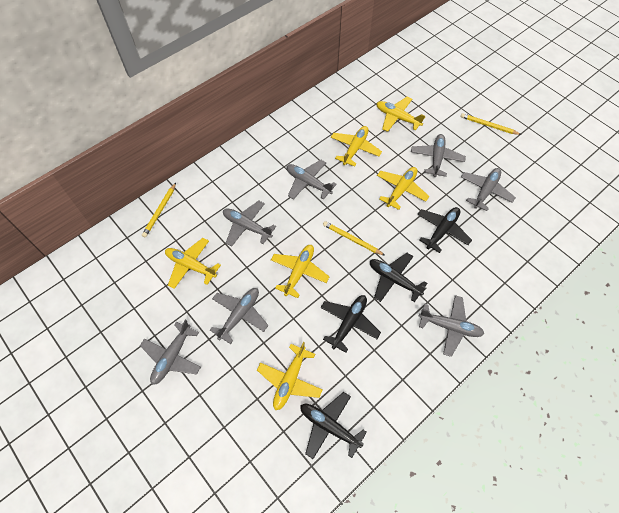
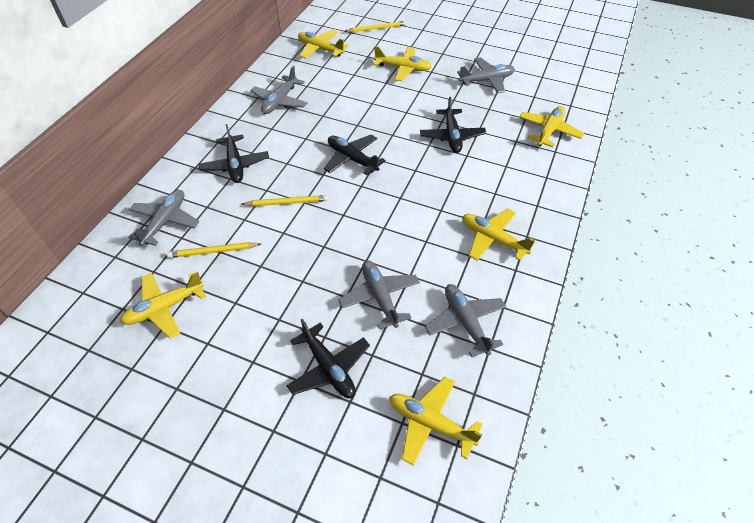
grey plane: 7 -> 5

